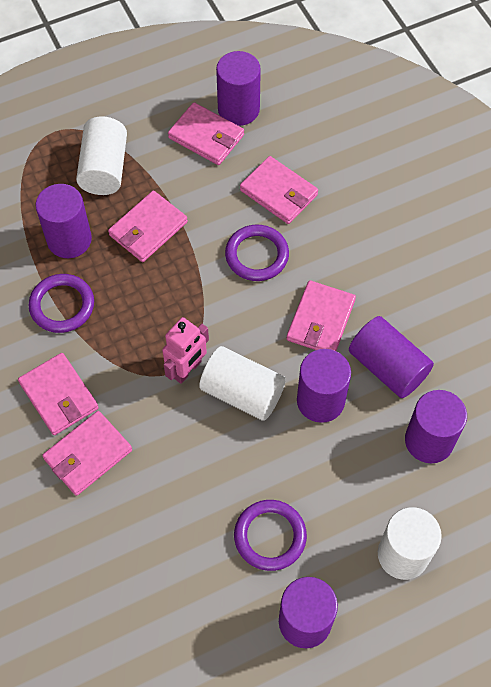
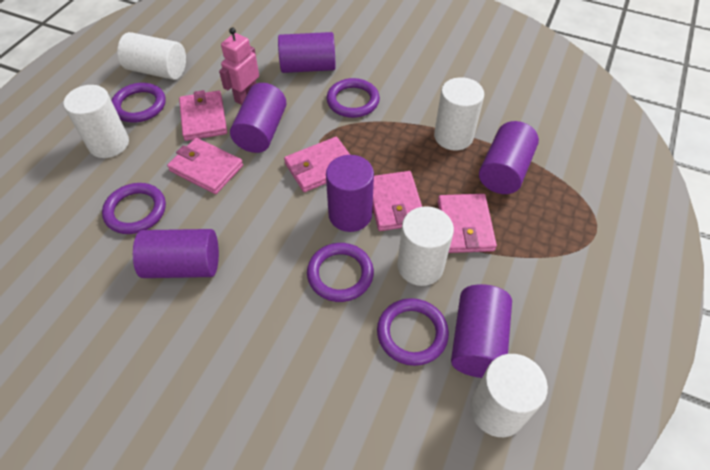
pink wallet: 6 -> 5
purple ring: 3 -> 5
white cylinder: 3 -> 5

